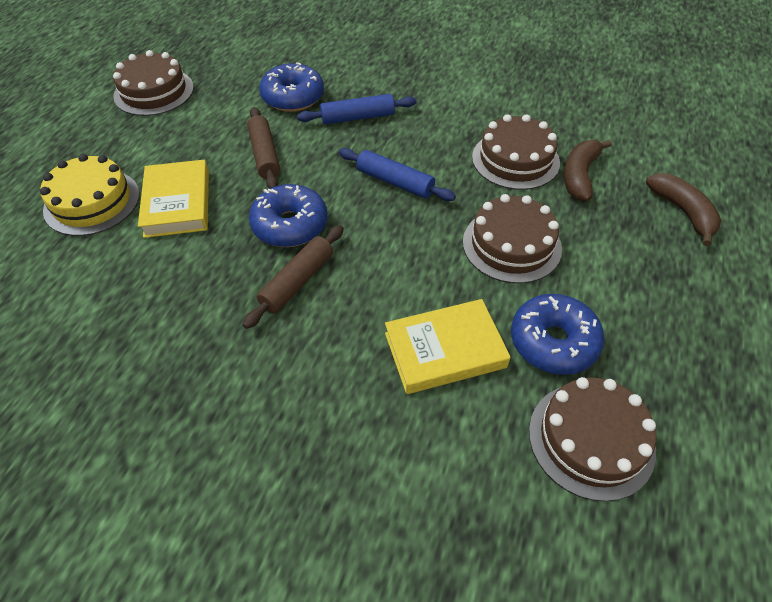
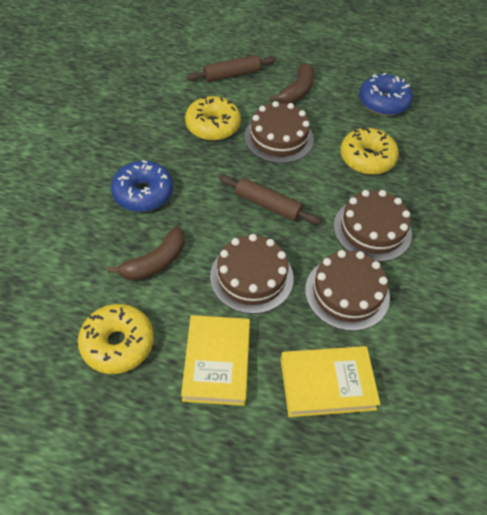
blue donut: 3 -> 2
blue rolling pin: 2 -> 0
yellow cake: 1 -> 0
yellow donut: 0 -> 3

